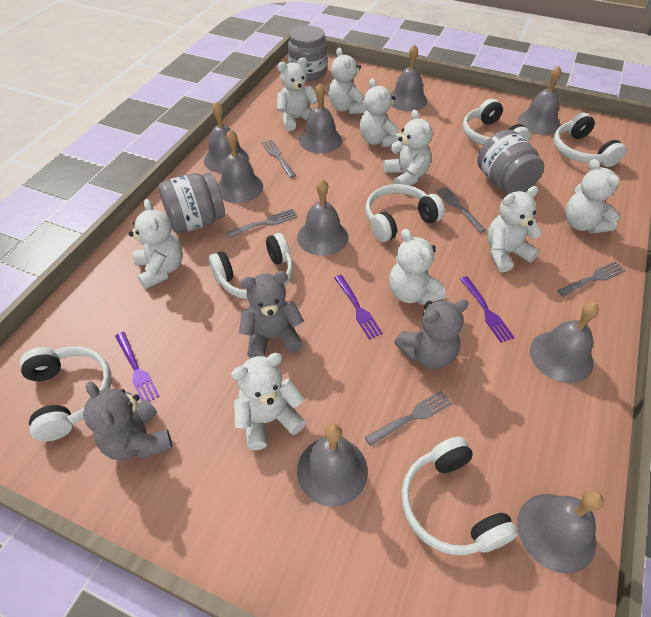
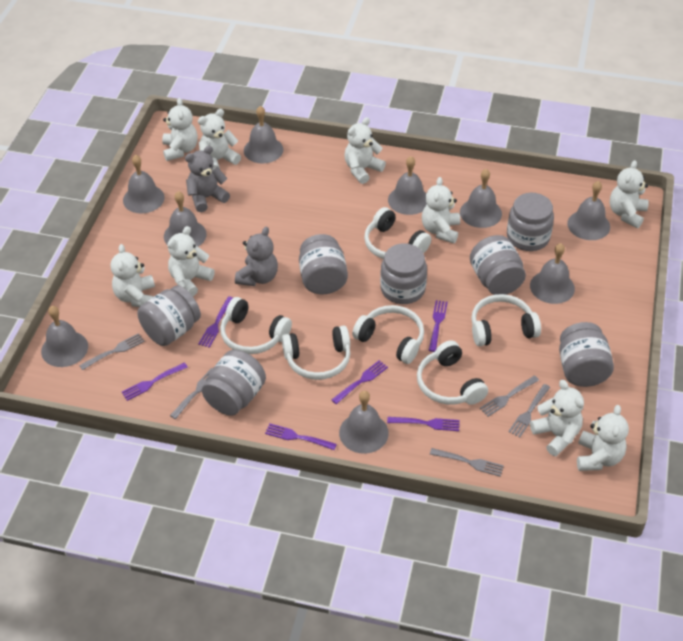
grey jar: 3 -> 7
grey teddy bear: 3 -> 2
purple fork: 3 -> 6

